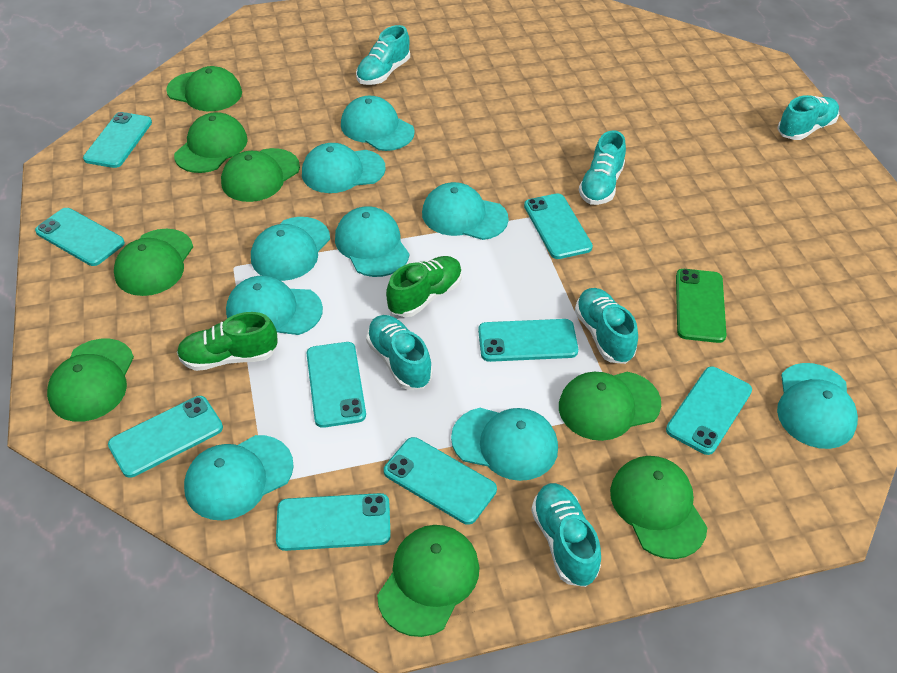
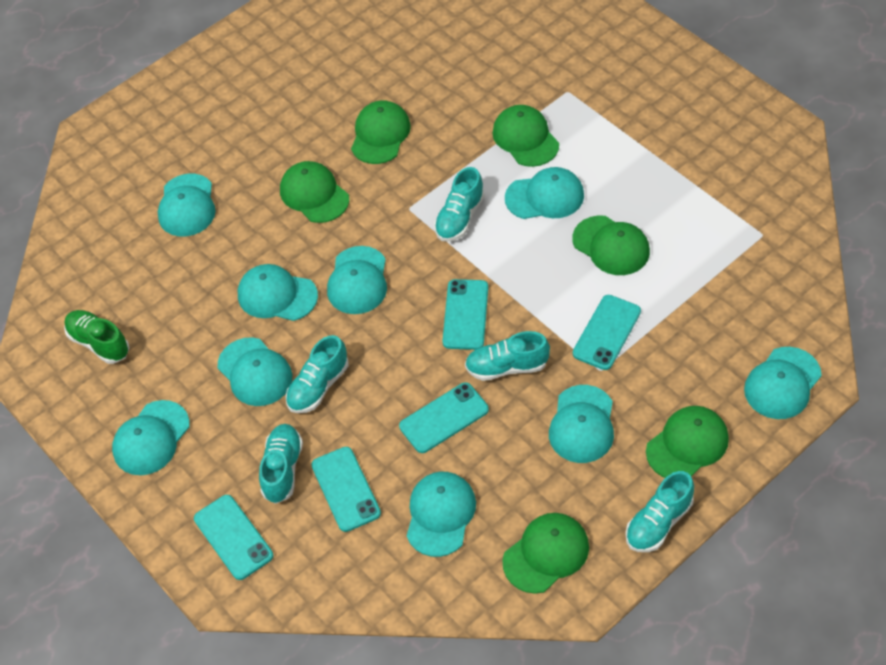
green cap: 8 -> 6
green phone: 1 -> 0
green shoe: 2 -> 1
turquoise phone: 9 -> 5
turquoise shoe: 6 -> 5

